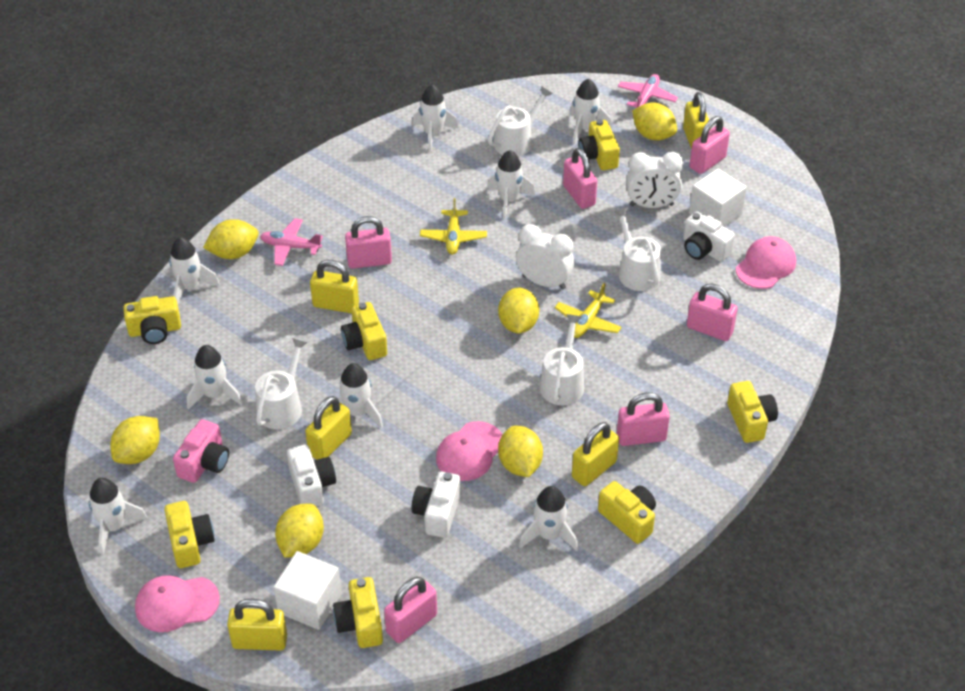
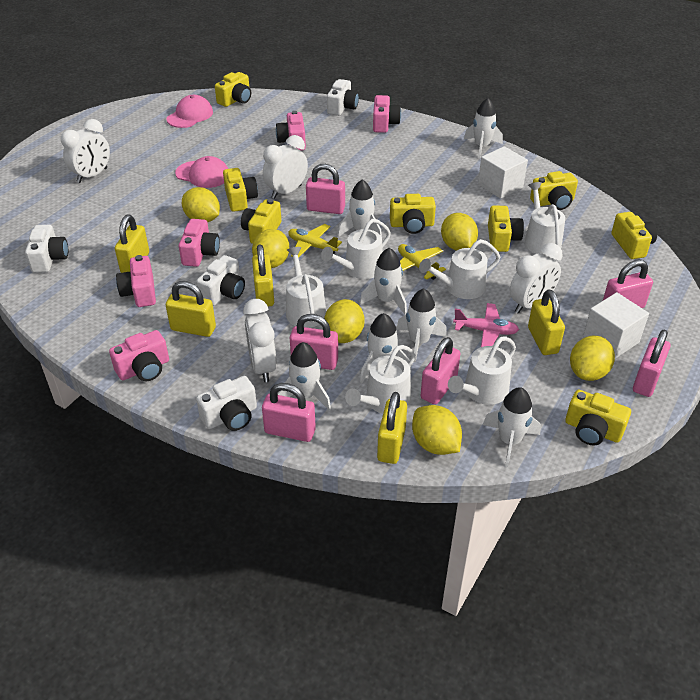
pink camera: 1 -> 5
pink cap: 3 -> 2
pink plane: 2 -> 1
white camera: 3 -> 4
white clock: 2 -> 4
white rocket: 8 -> 7
white watering can: 4 -> 6
yellow camera: 7 -> 8

